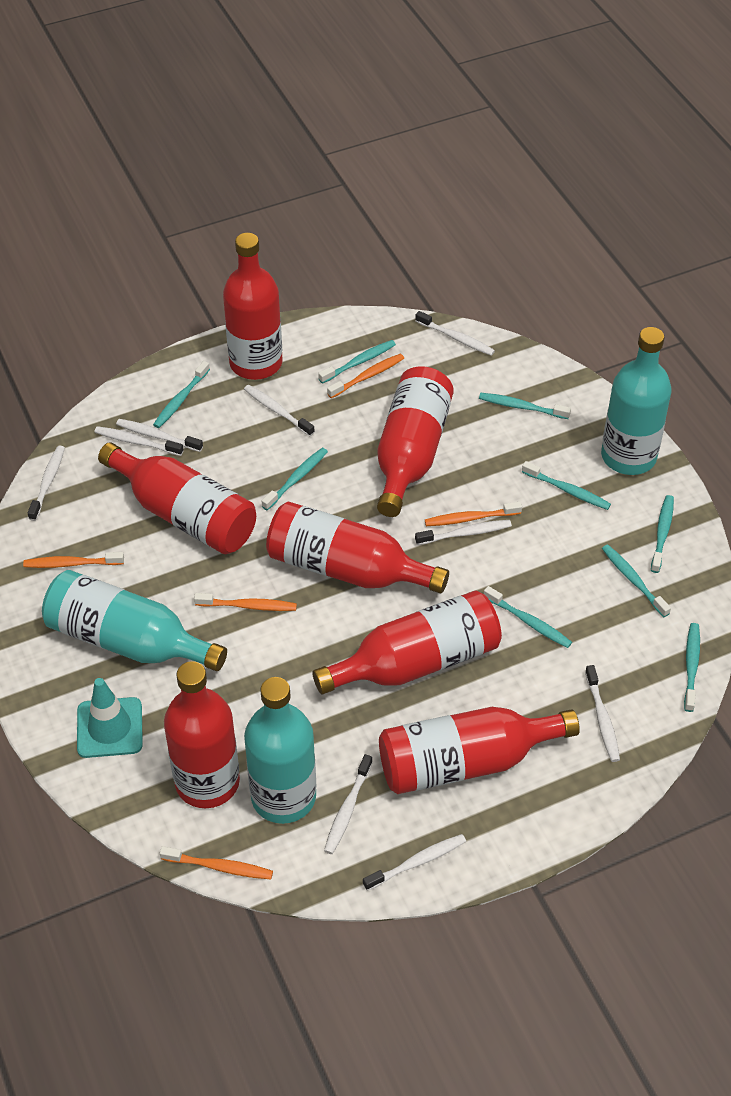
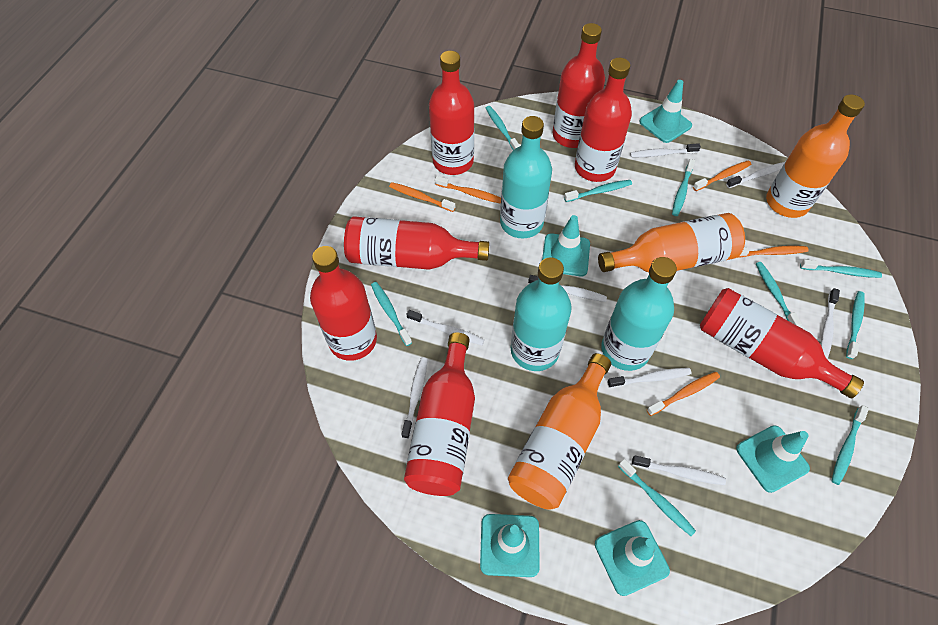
orange bottle: 0 -> 3
turquoise traffic cone: 1 -> 5
white toothbrush: 9 -> 8

